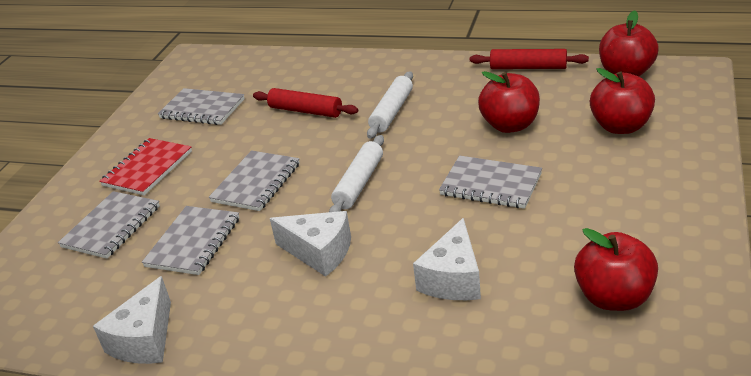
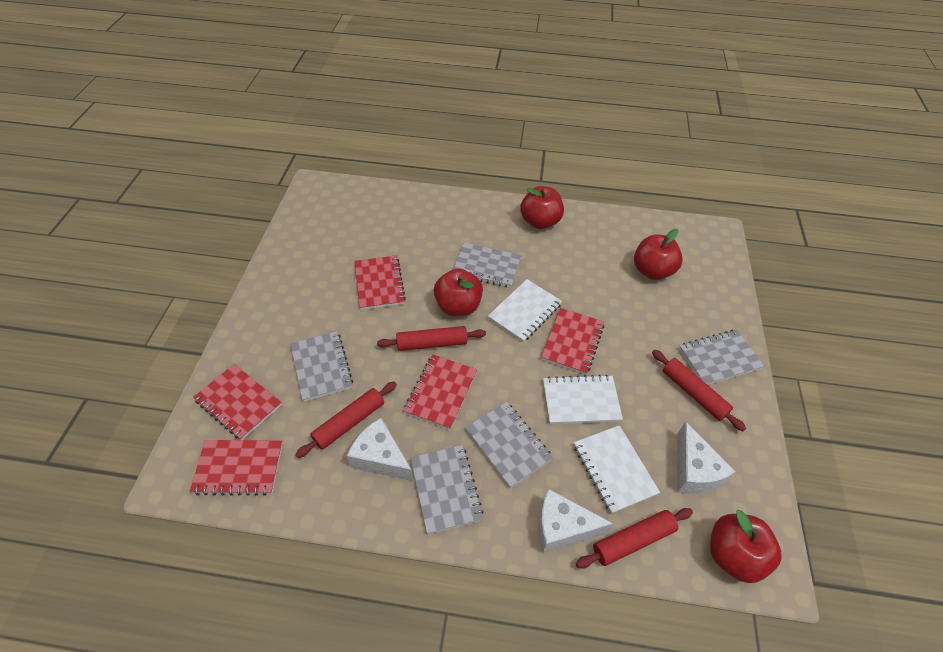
red notebook: 1 -> 5
red rolling pin: 2 -> 4
white notebook: 0 -> 3
white rolling pin: 2 -> 0

